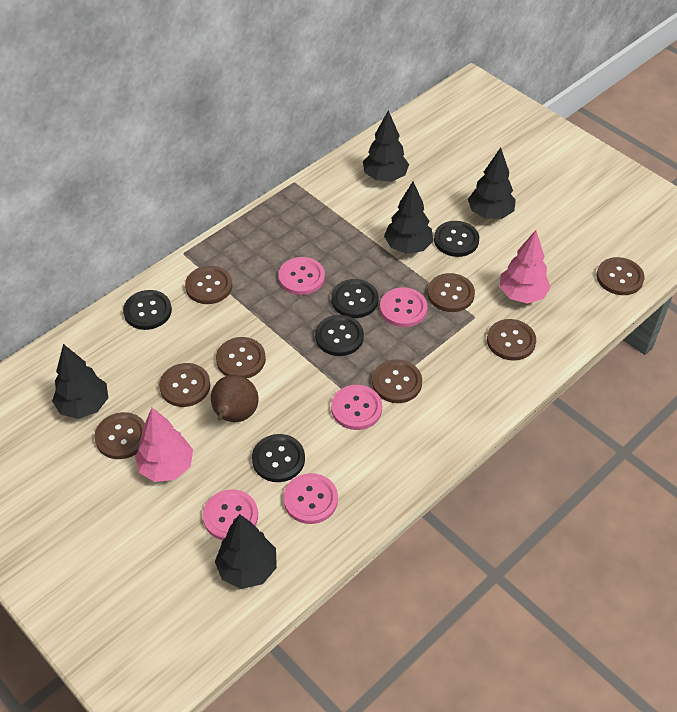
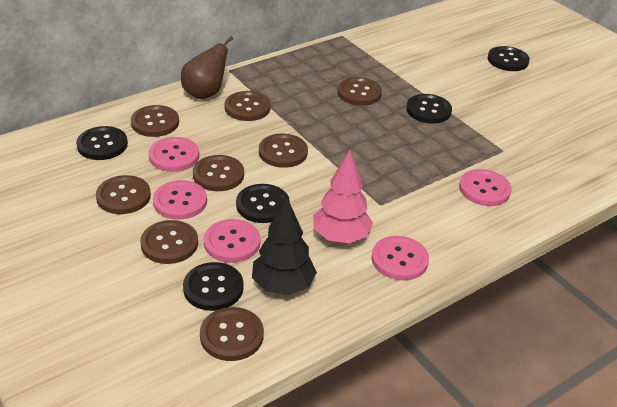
black tree: 5 -> 1
pink tree: 2 -> 1

